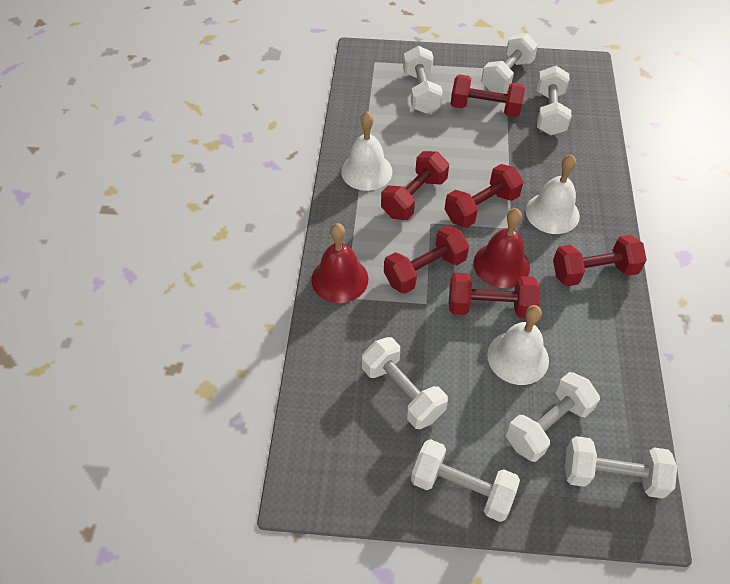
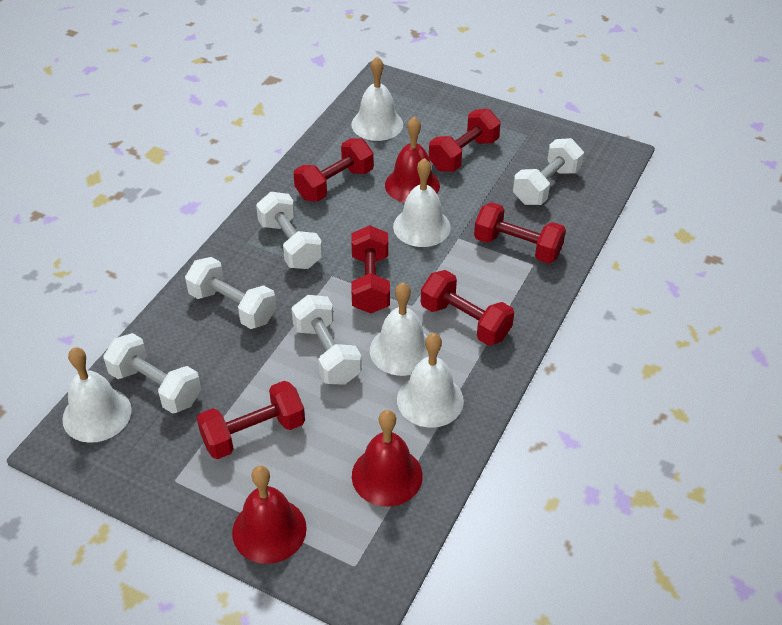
red bell: 2 -> 3
white bell: 3 -> 5
white dumbbell: 7 -> 5

